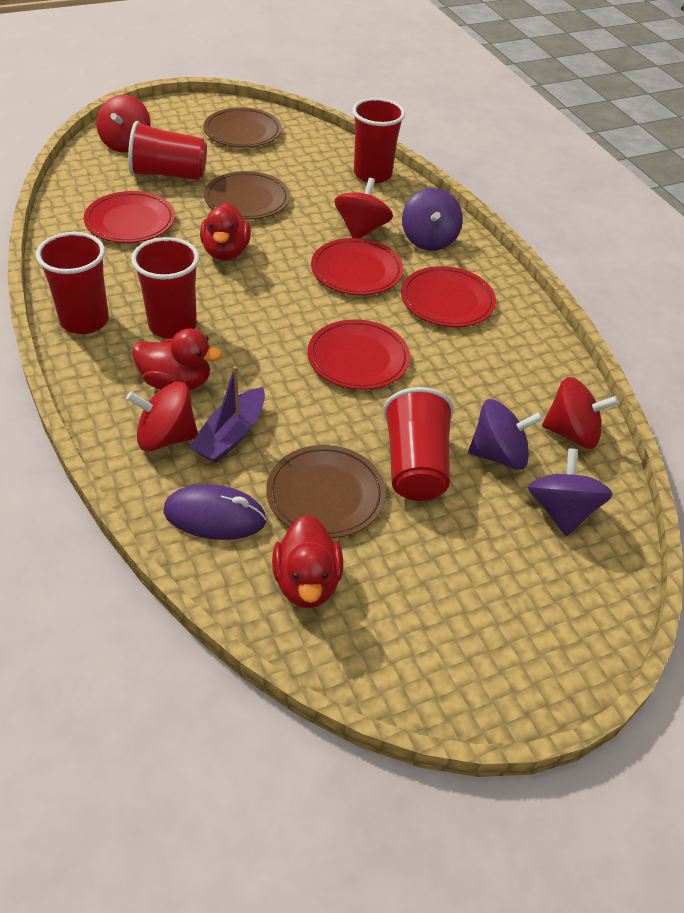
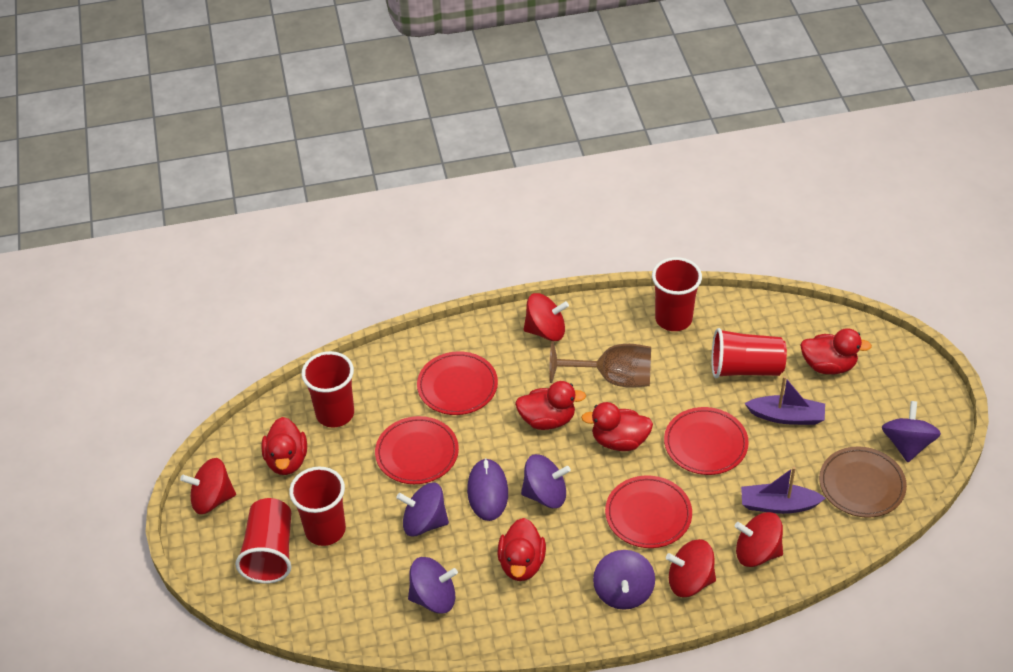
brown goblet: 0 -> 1
brown plate: 3 -> 1
purple boat: 1 -> 2
purple spinning top: 3 -> 5
red duck: 3 -> 5

